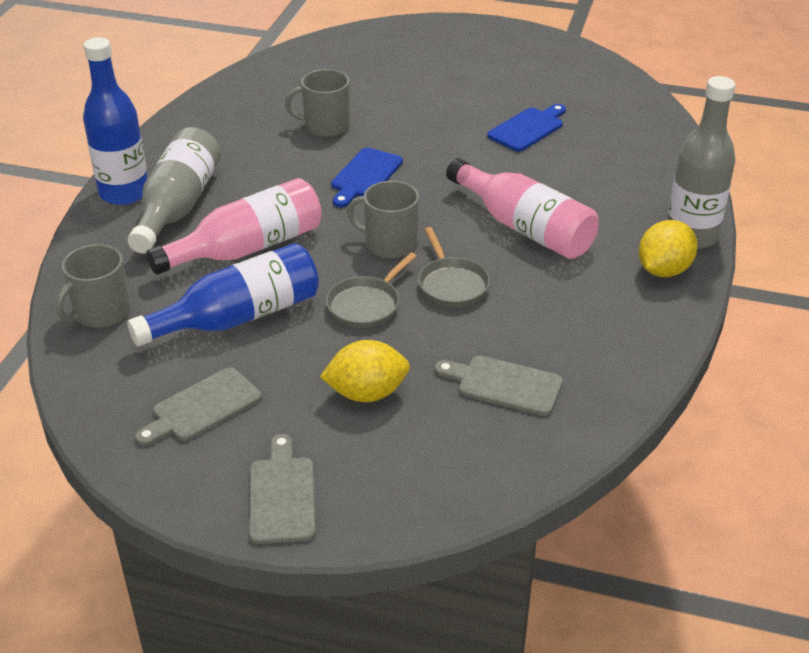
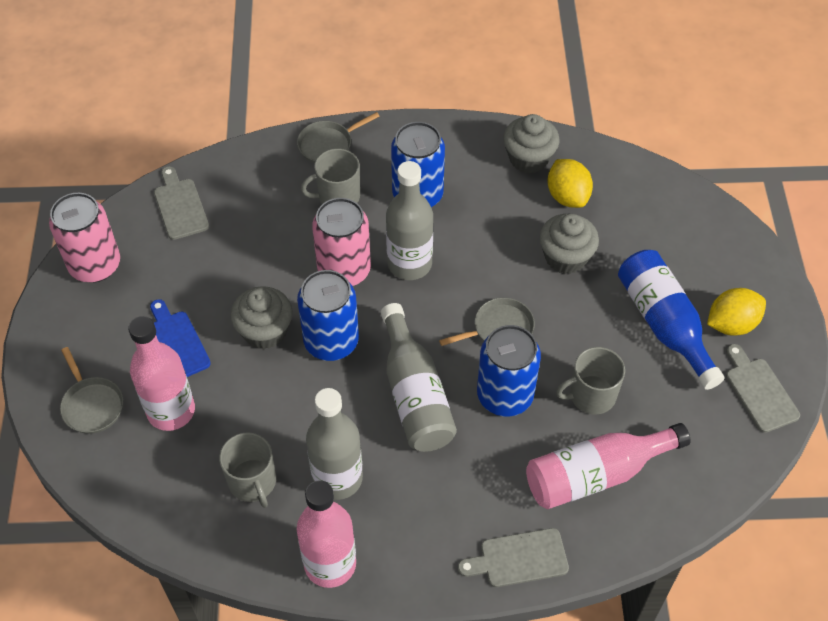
blue bottle: 2 -> 1
blue can: 0 -> 3
blue cutting board: 2 -> 1
grey bottle: 2 -> 3
grey cupcake: 0 -> 3
grey pan: 2 -> 3
pink bottle: 2 -> 3
pink can: 0 -> 2

